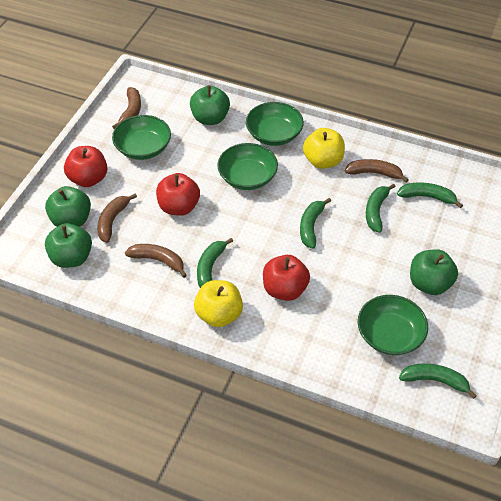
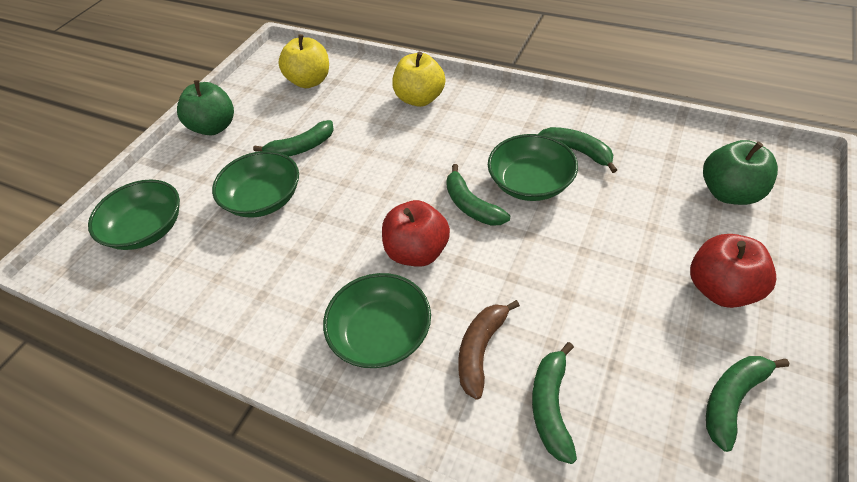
brown banana: 4 -> 1
green apple: 4 -> 2
red apple: 3 -> 2

